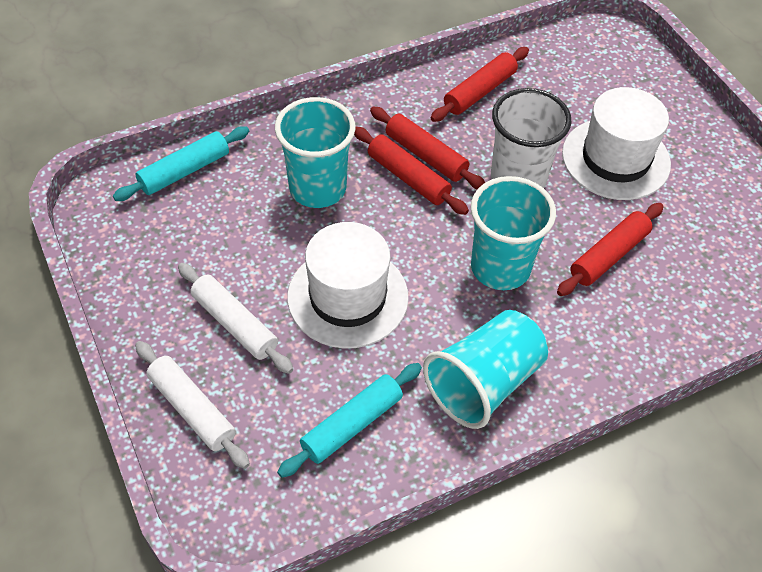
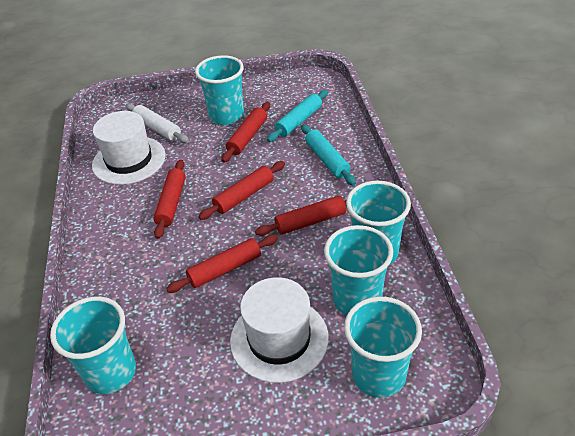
red rolling pin: 4 -> 5
turquoise cup: 3 -> 5
white cup: 1 -> 0
white rolling pin: 2 -> 1

